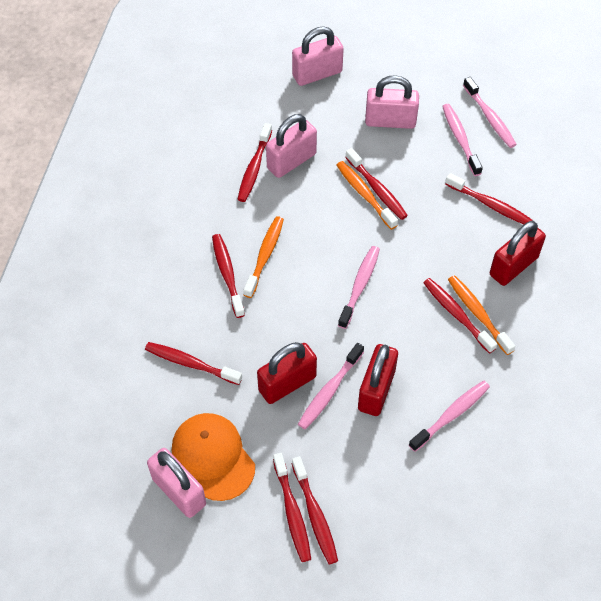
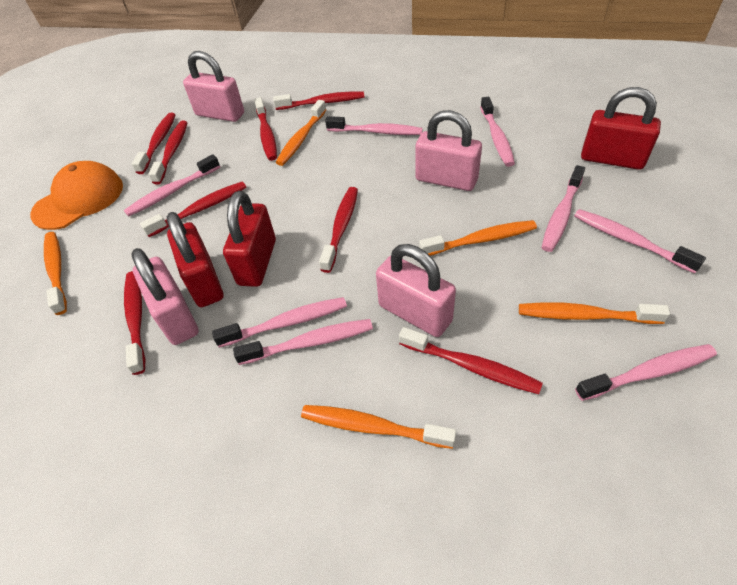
orange toothbrush: 3 -> 5
pink toothbrush: 5 -> 8

